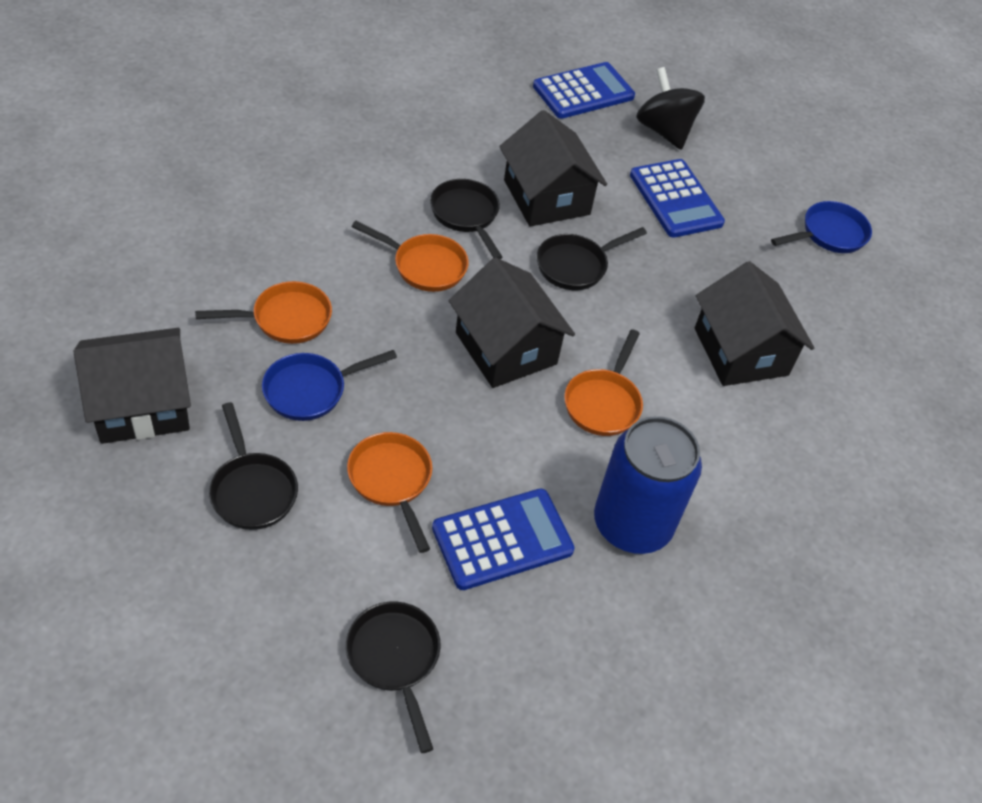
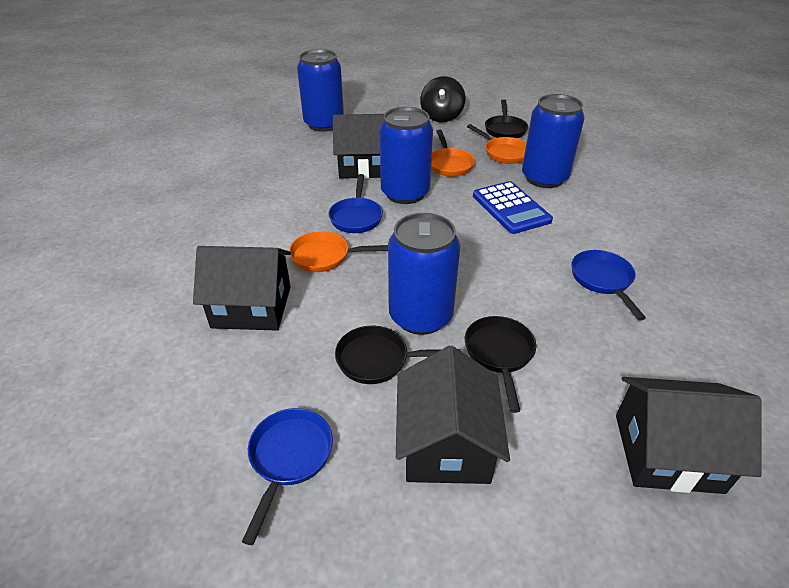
black pan: 4 -> 3
blue calculator: 3 -> 1
blue can: 1 -> 4
blue pan: 2 -> 3
orange pan: 4 -> 3

